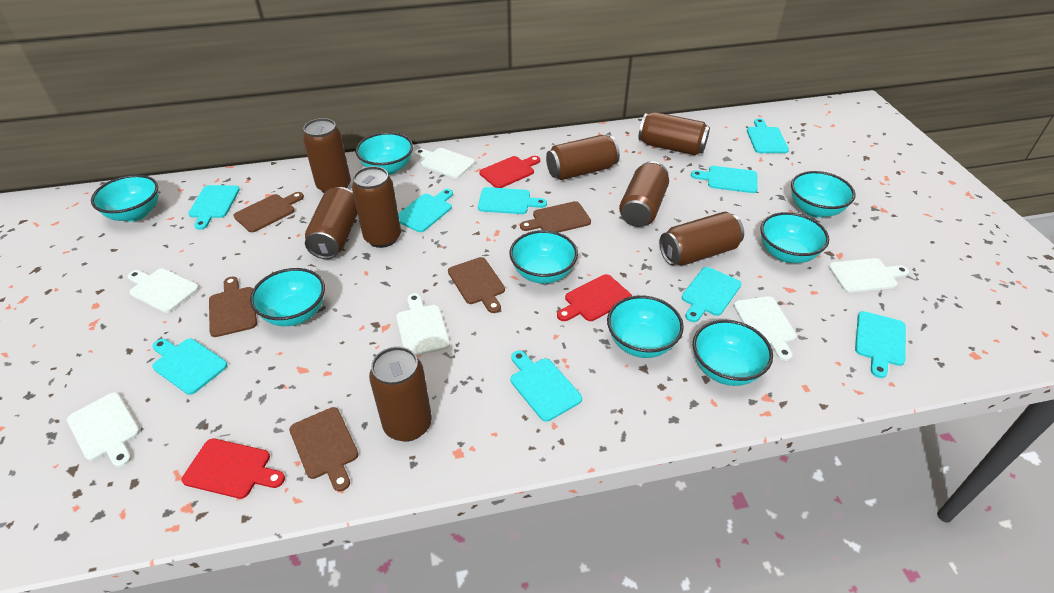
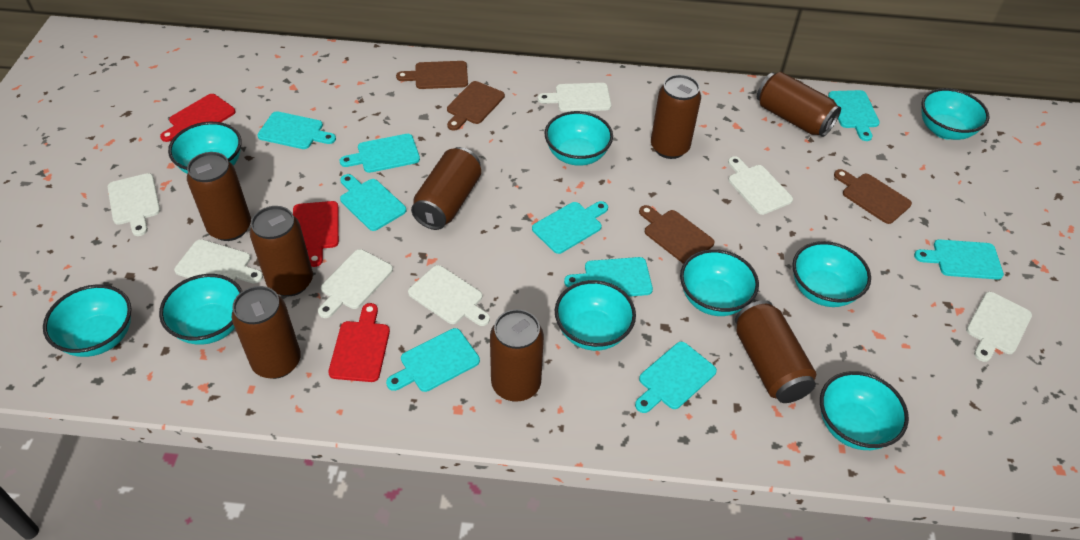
brown cutting board: 5 -> 4
turquoise bowl: 8 -> 9
white cutting board: 6 -> 7

